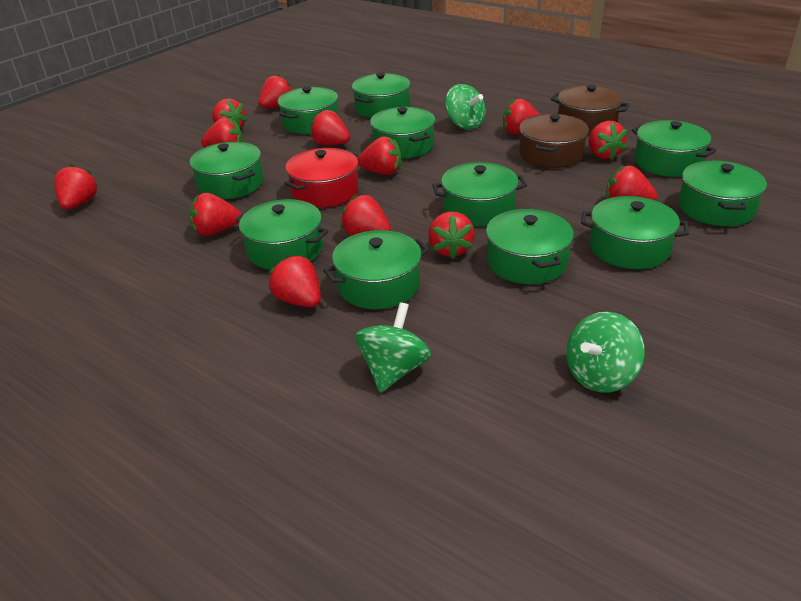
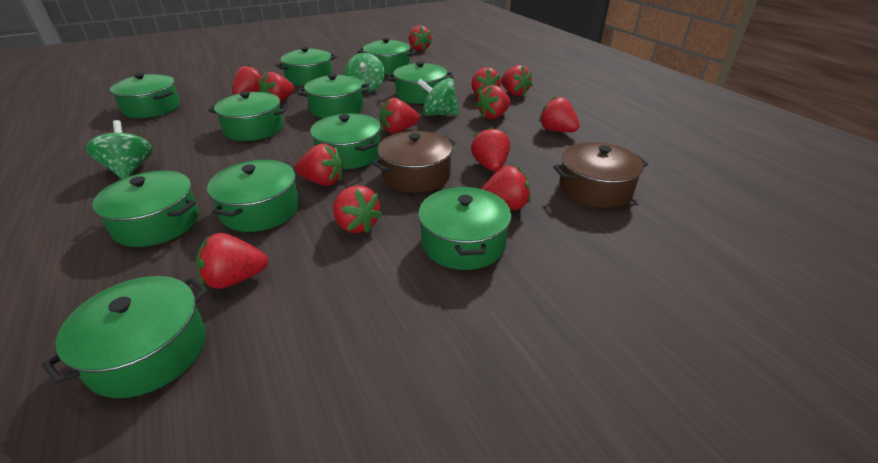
red pot: 1 -> 0

